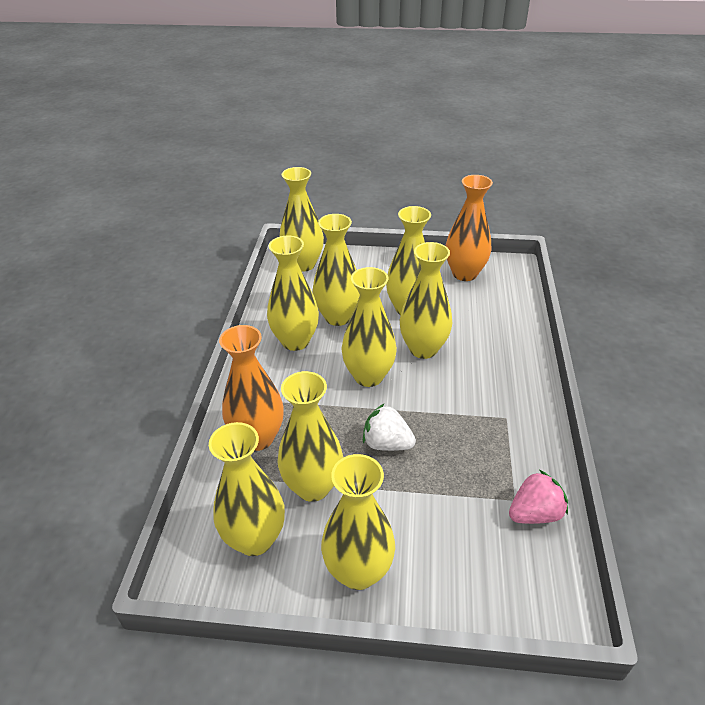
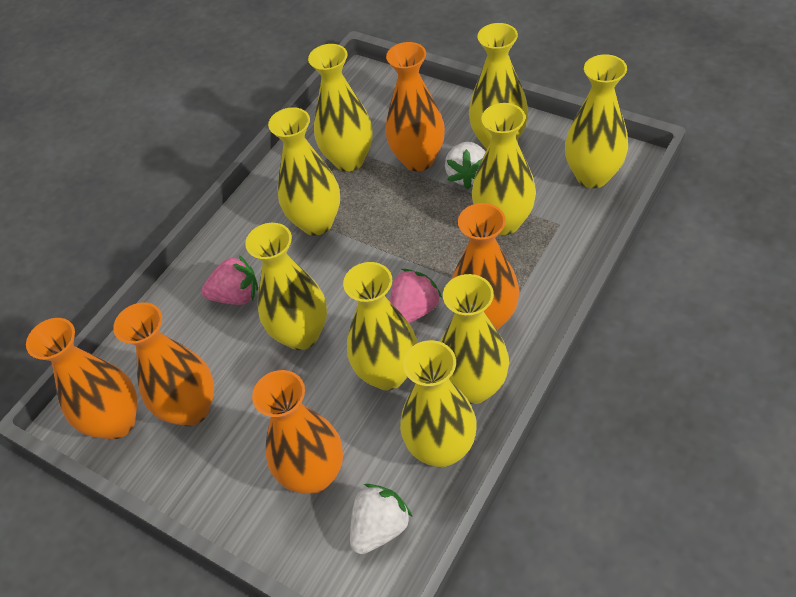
orange vase: 2 -> 5
pink strawberry: 1 -> 2
white strawberry: 1 -> 2

